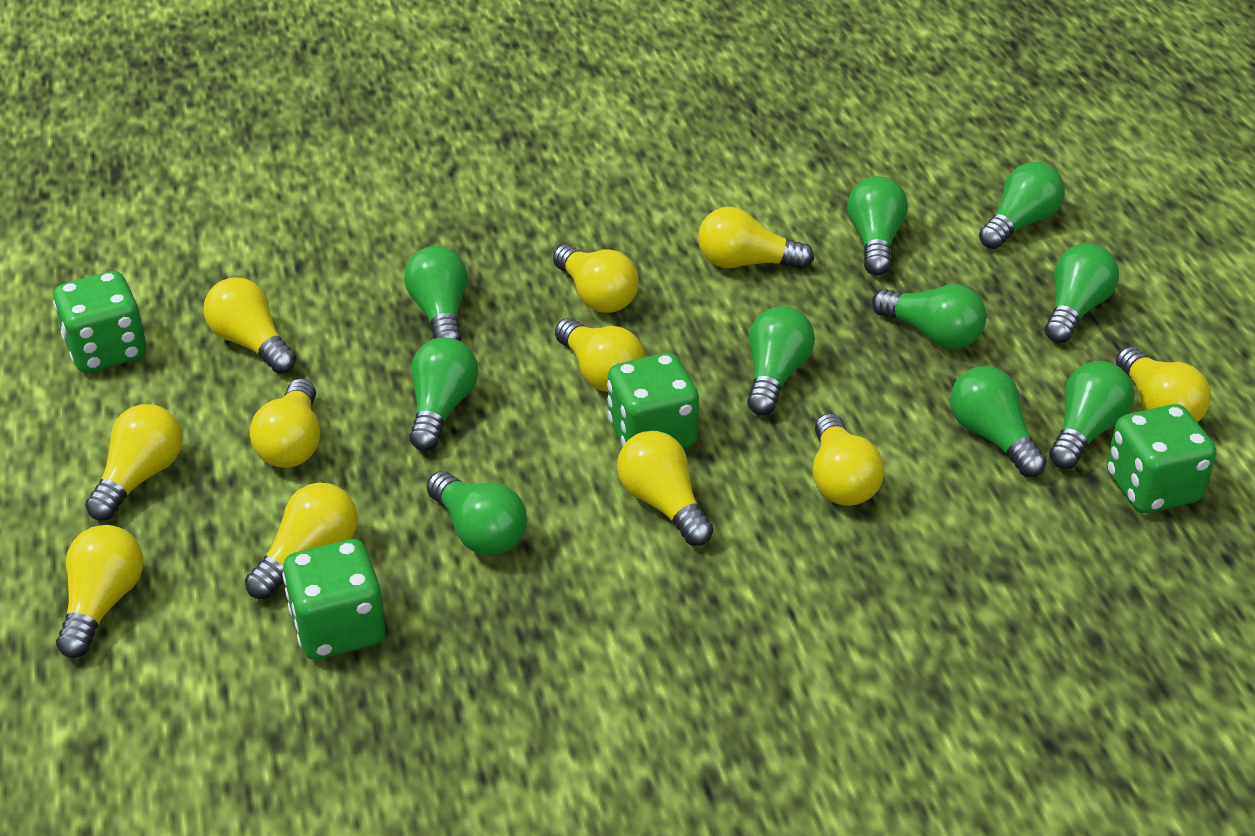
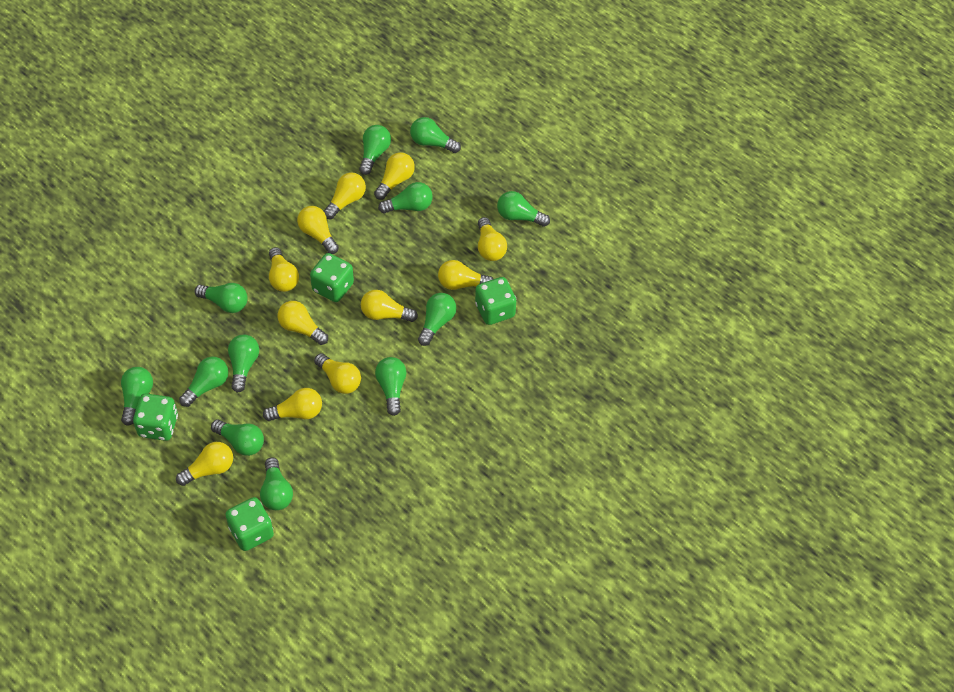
green light bulb: 10 -> 12

